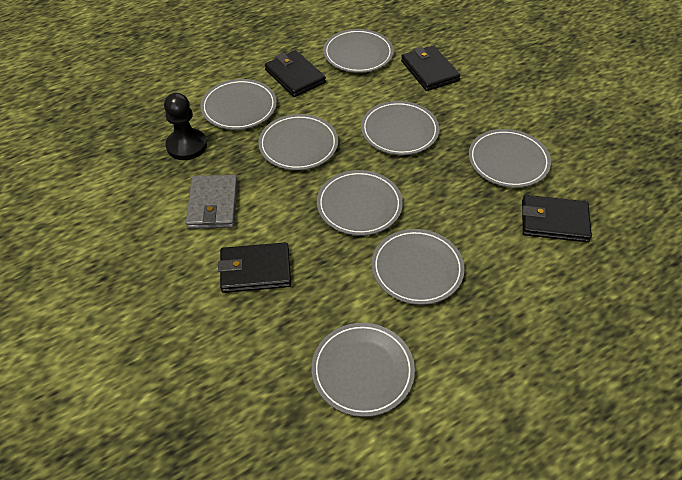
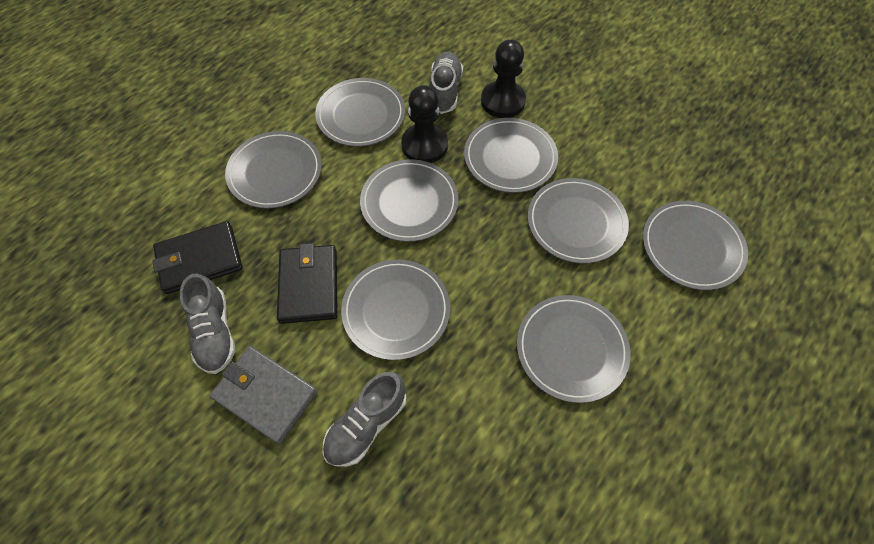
black pawn: 1 -> 2
black wallet: 4 -> 2
grey shoe: 0 -> 3

